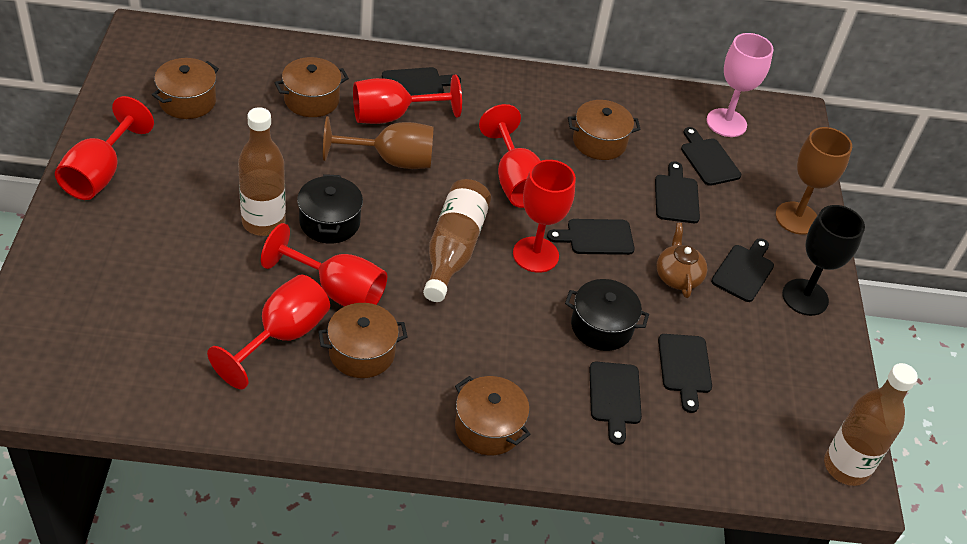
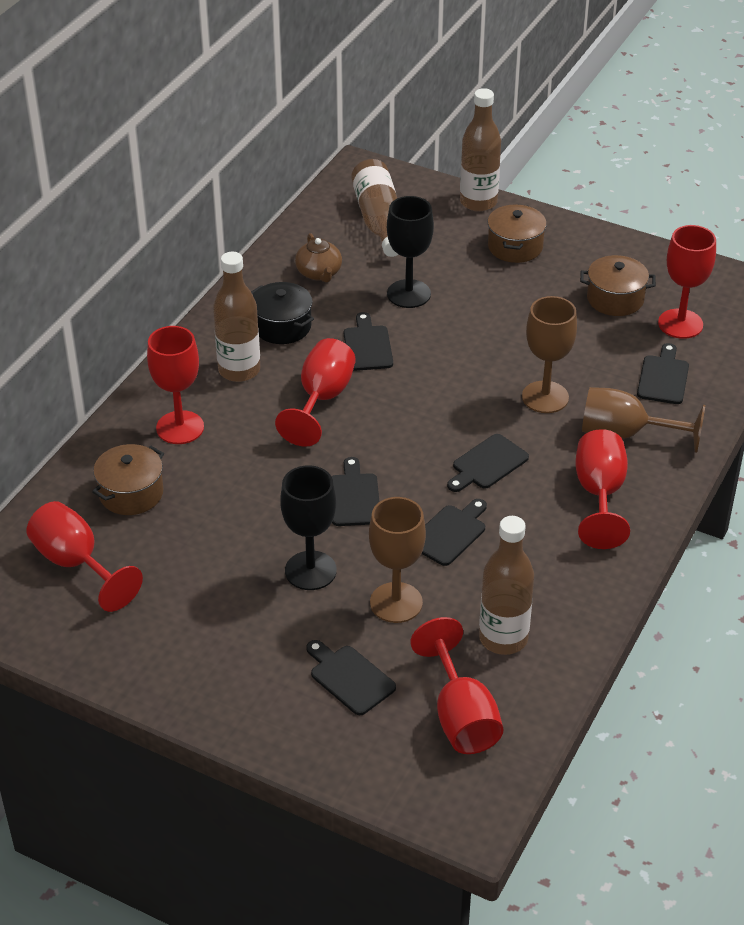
black cutting board: 7 -> 6
black goblet: 1 -> 2
black pot: 2 -> 1
brown bottle: 3 -> 4
brown goblet: 2 -> 3
brown pot: 5 -> 3
pink goblet: 1 -> 0

